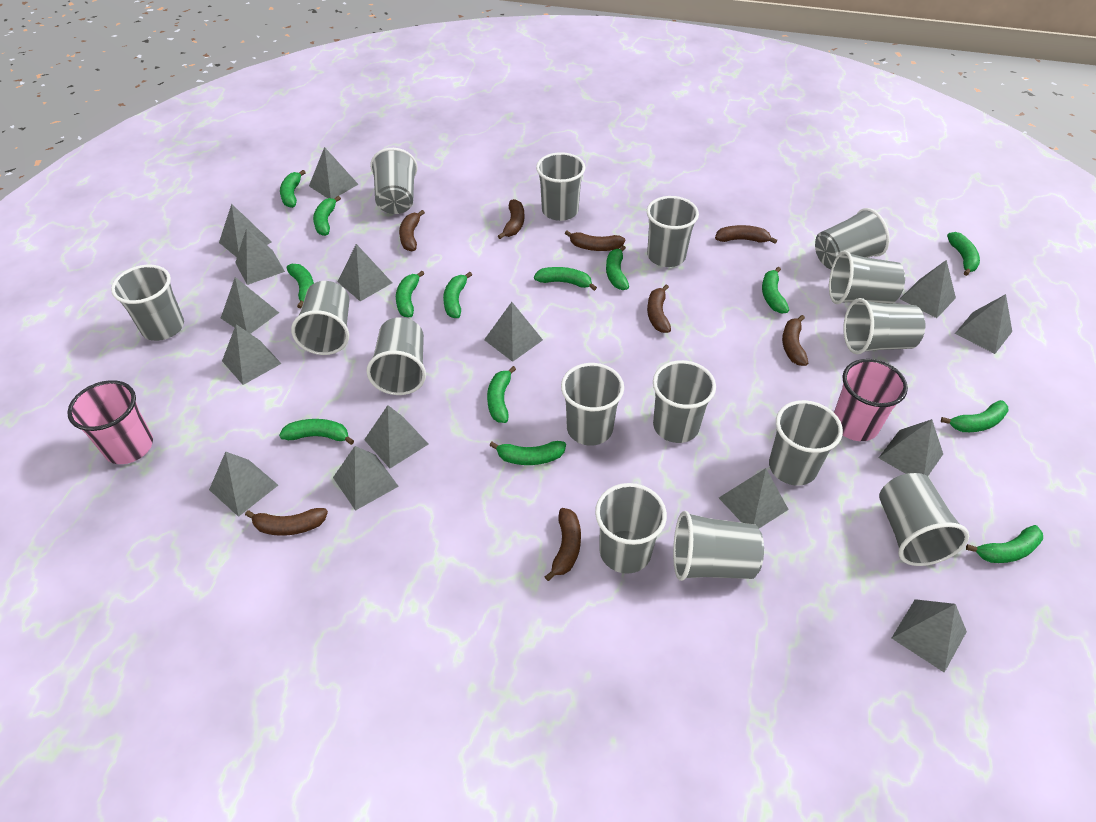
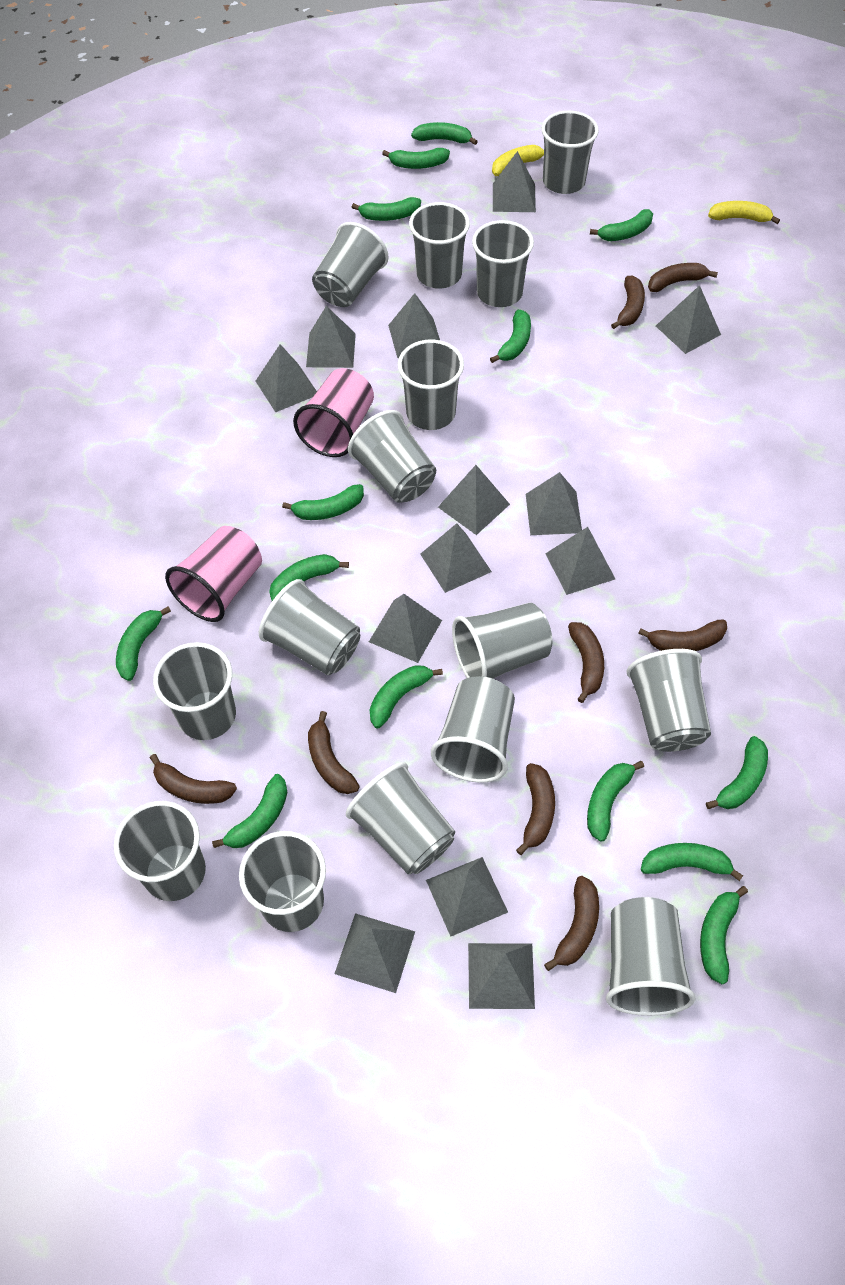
grey pyramid: 15 -> 13
yellow banana: 0 -> 2

